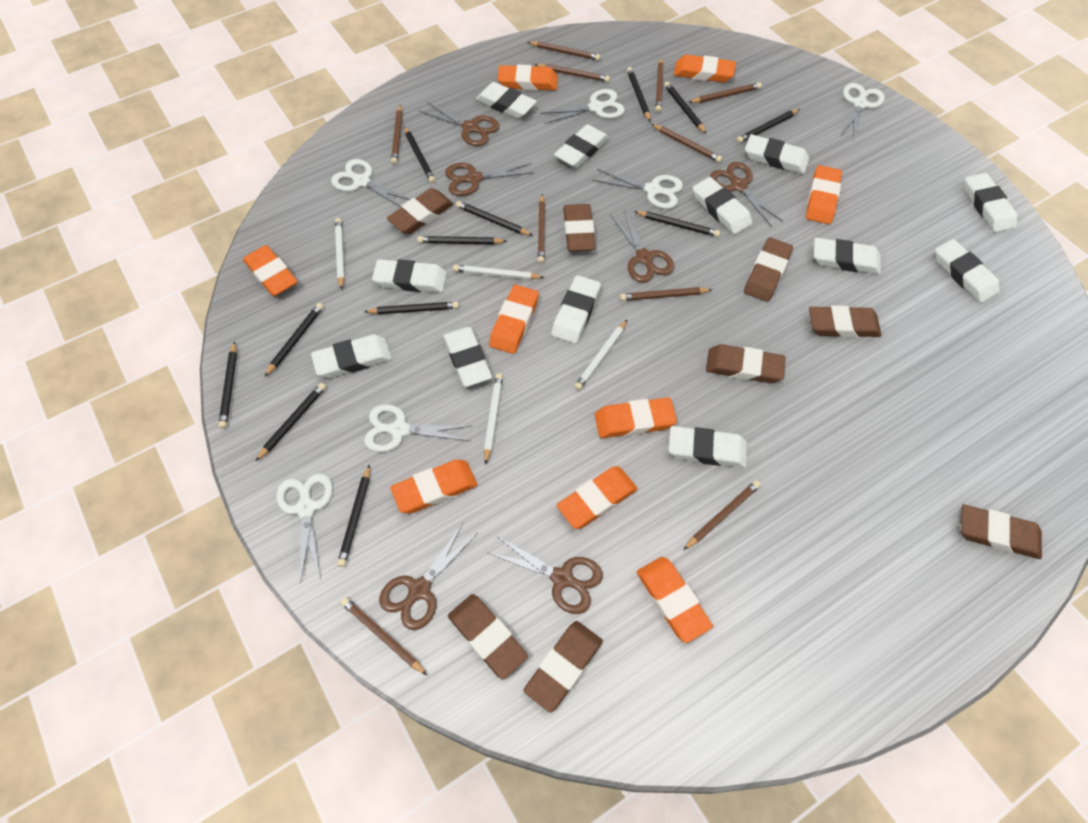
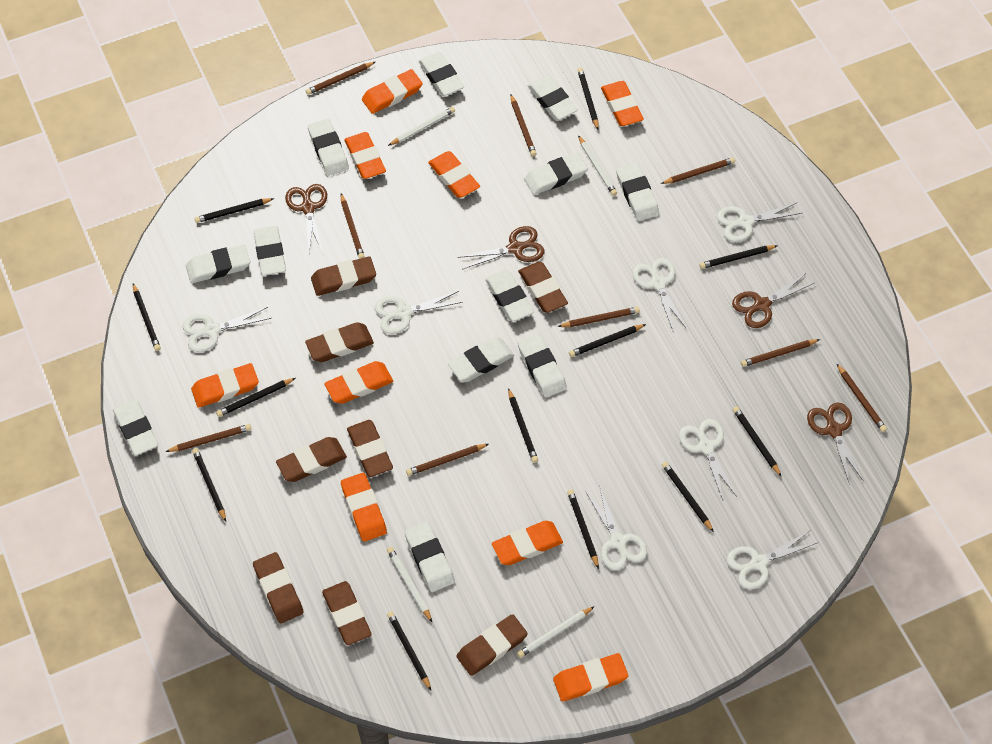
brown pencil: 10 -> 9
brown scissors: 6 -> 4
white scissors: 6 -> 7

